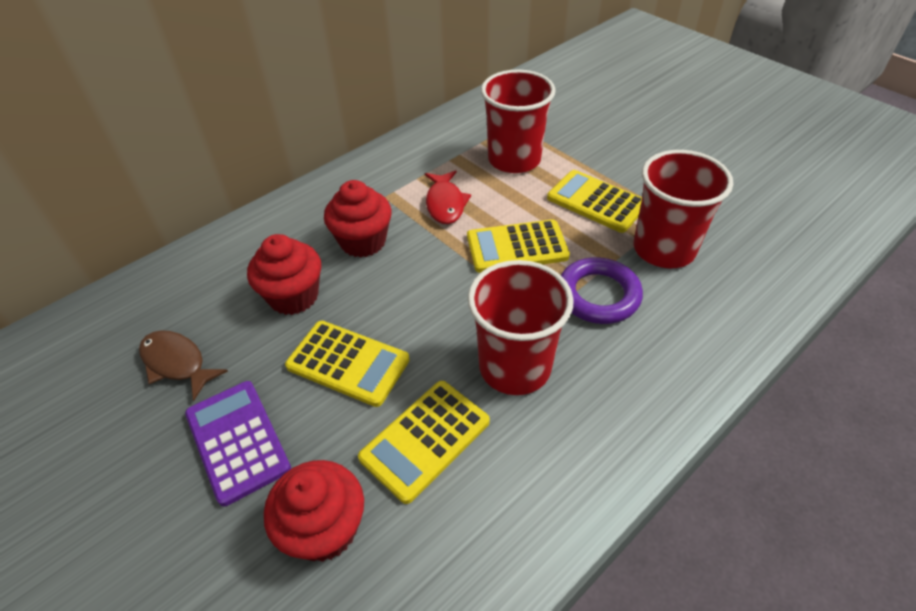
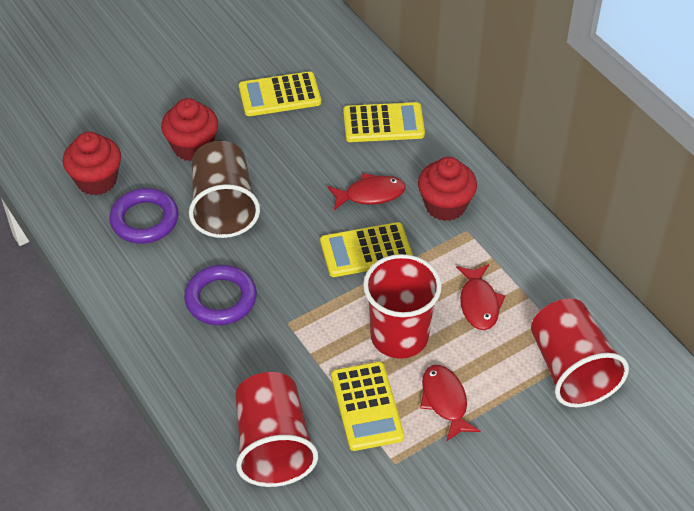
brown cup: 0 -> 1
brown fish: 1 -> 0
purple calculator: 1 -> 0
purple ring: 1 -> 2
red fish: 1 -> 3

